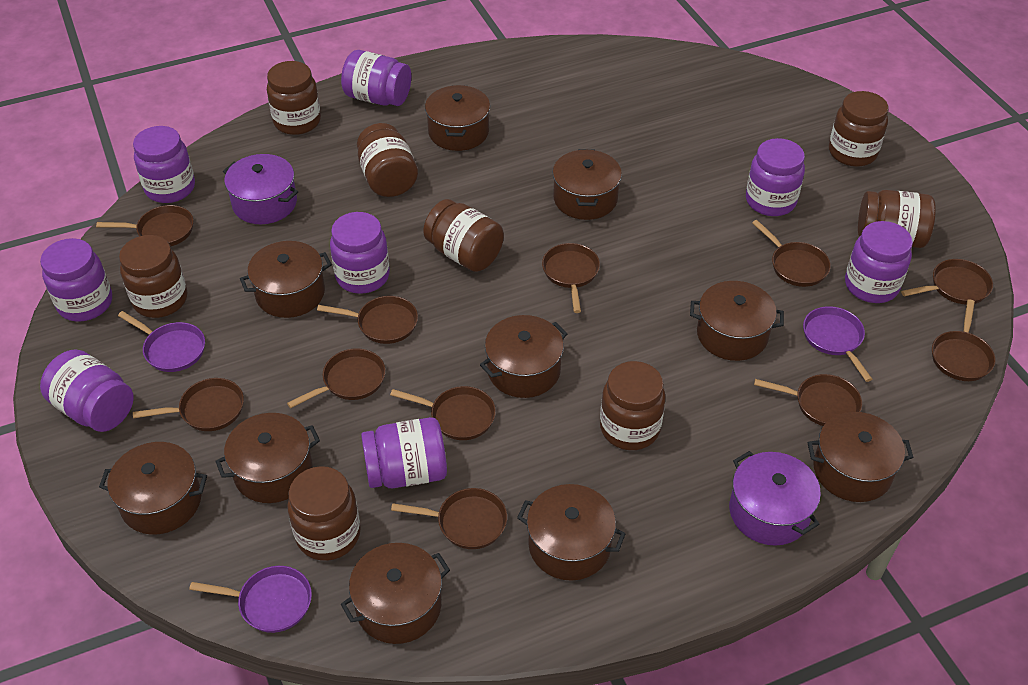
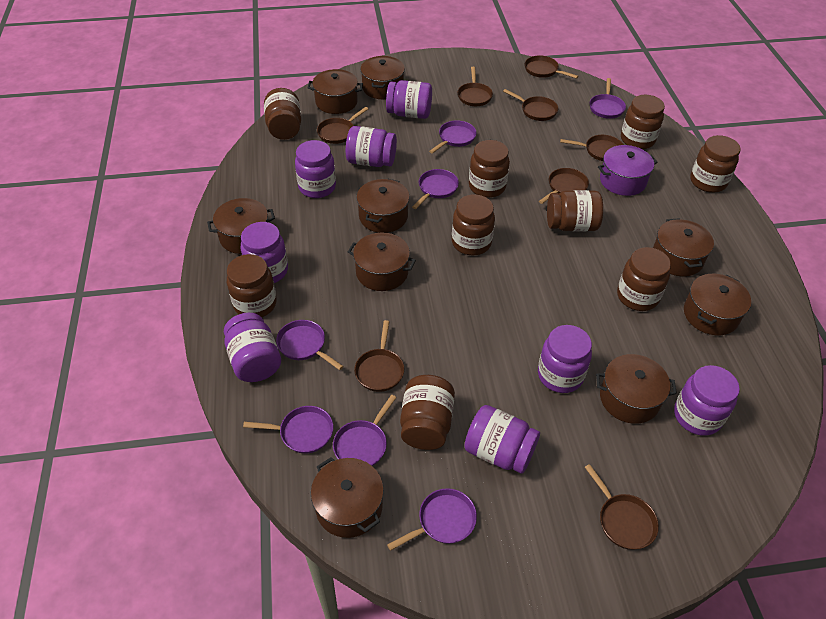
brown jar: 8 -> 9
brown pan: 11 -> 8
brown pot: 10 -> 9
purple pan: 3 -> 7
purple pot: 2 -> 1

